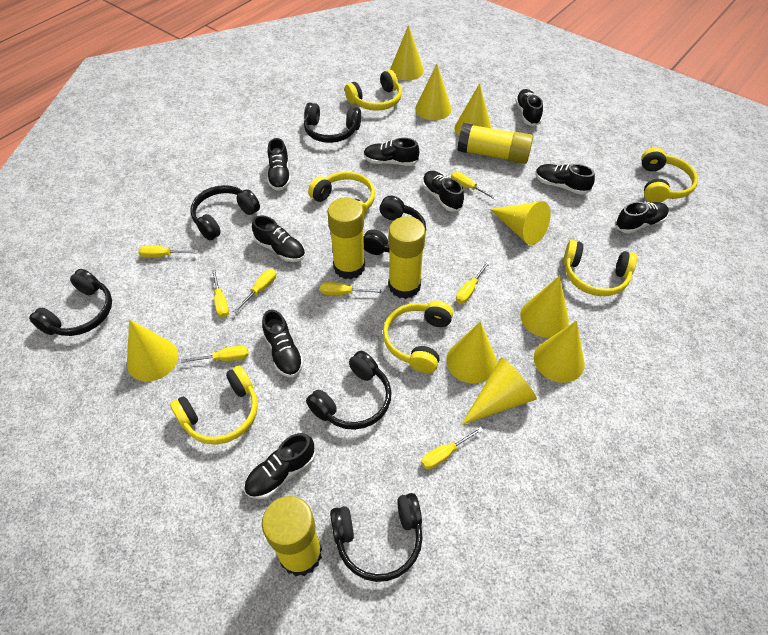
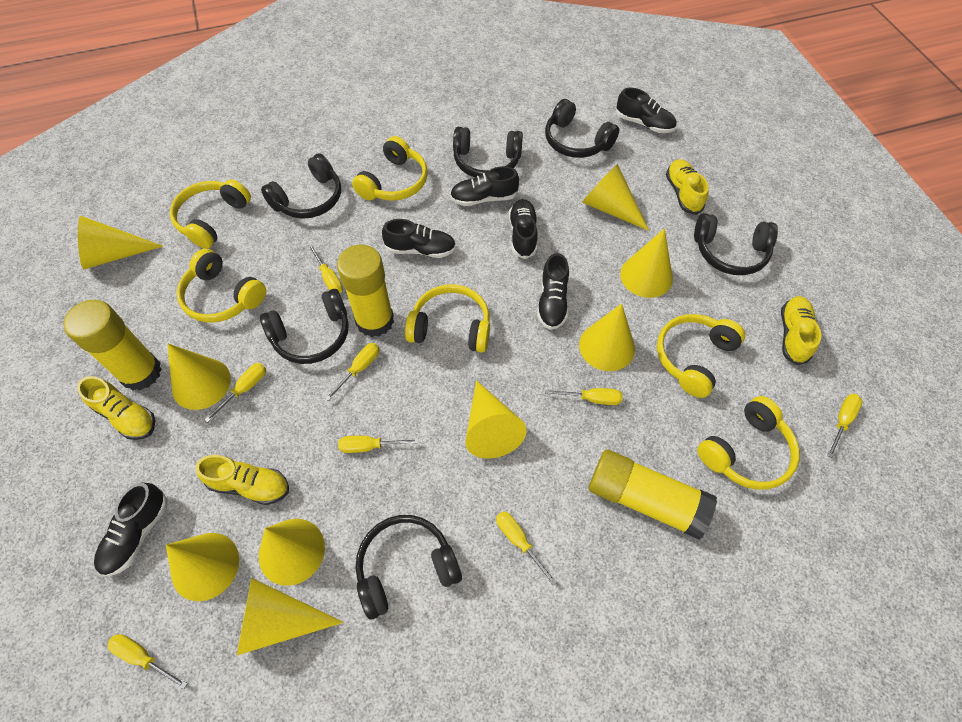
black shoe: 9 -> 6
yellow glue stick: 4 -> 3
yellow shoe: 0 -> 4

